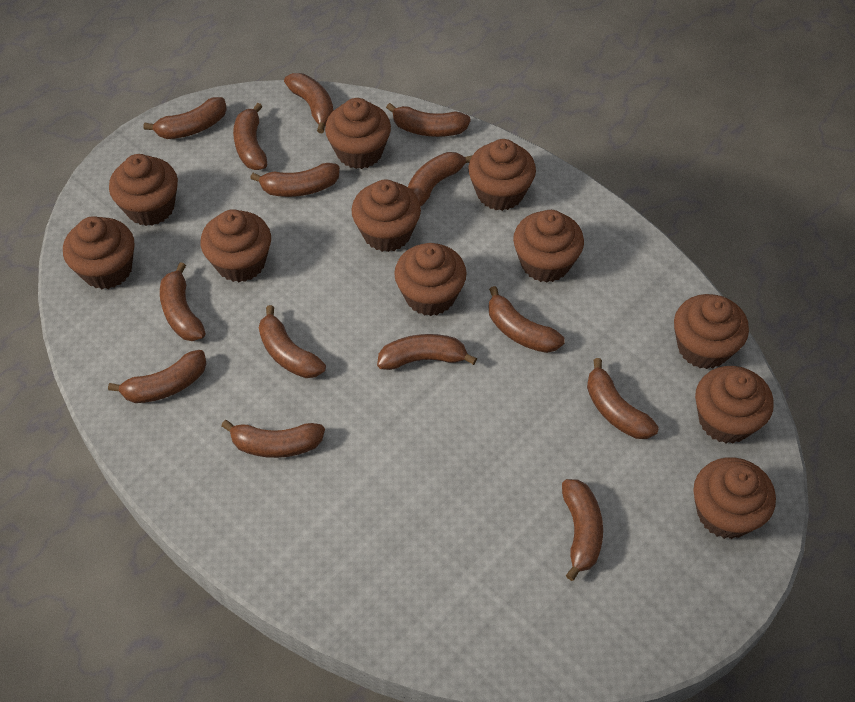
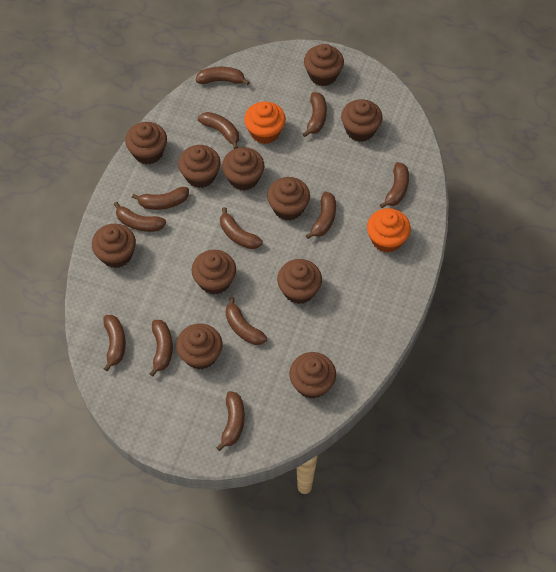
brown banana: 14 -> 12
orange cupcake: 0 -> 2

